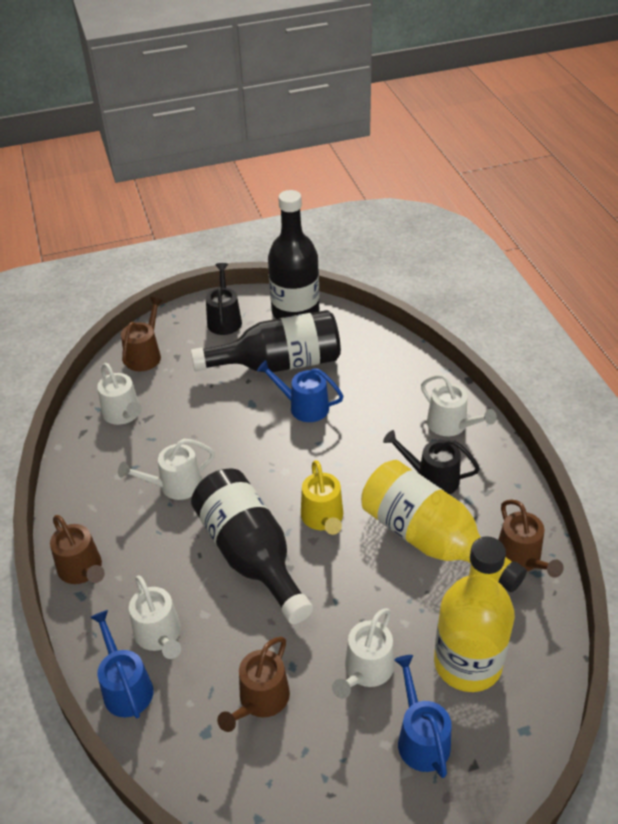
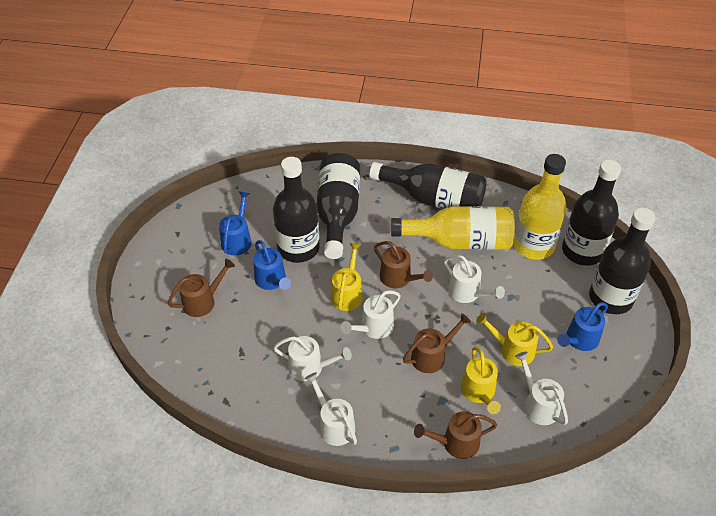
black bottle: 3 -> 5
black watering can: 2 -> 0
yellow watering can: 1 -> 3

